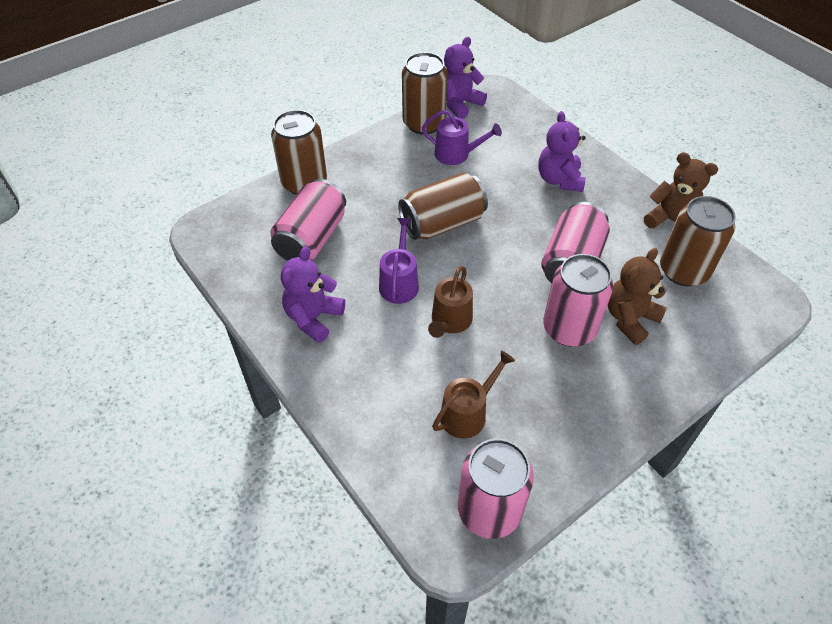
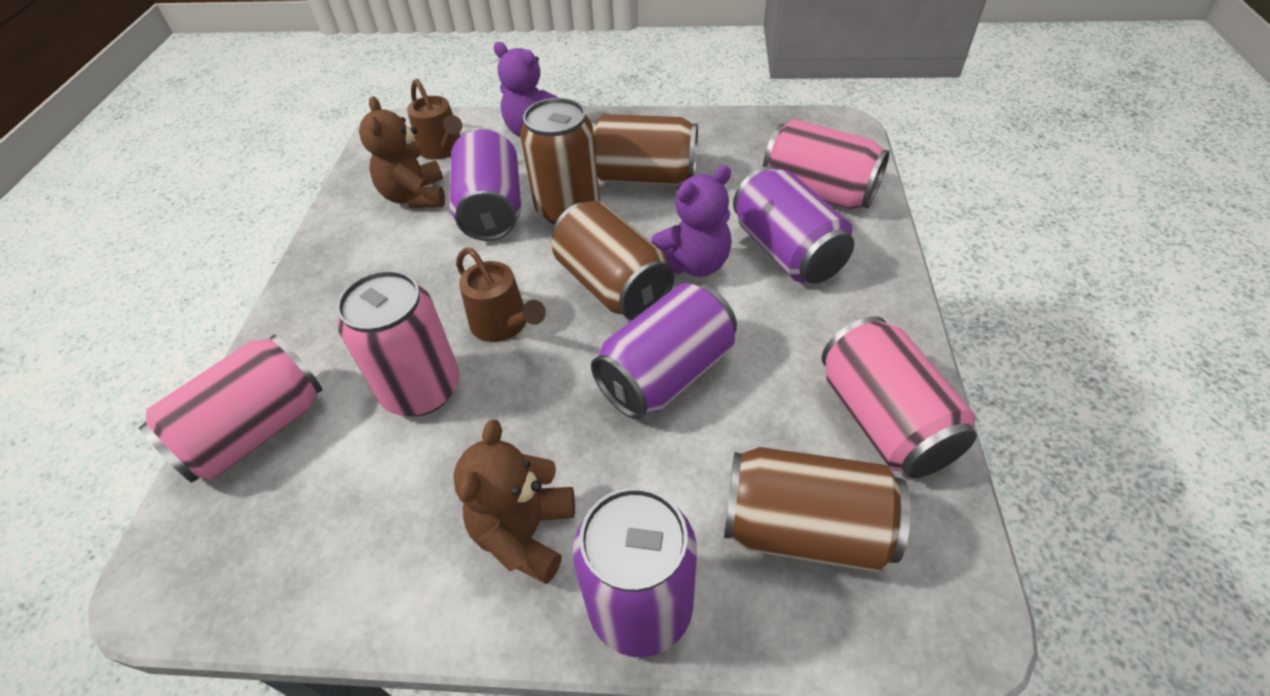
purple can: 0 -> 4
purple teddy bear: 3 -> 2
purple watering can: 2 -> 0

